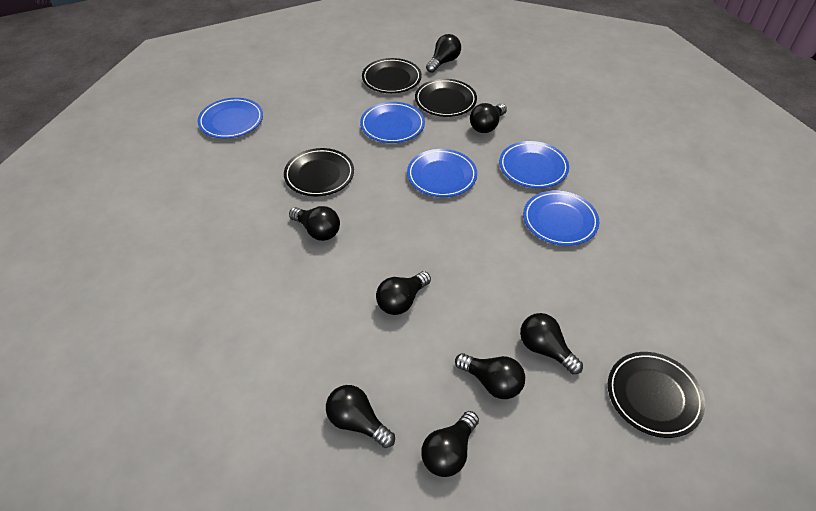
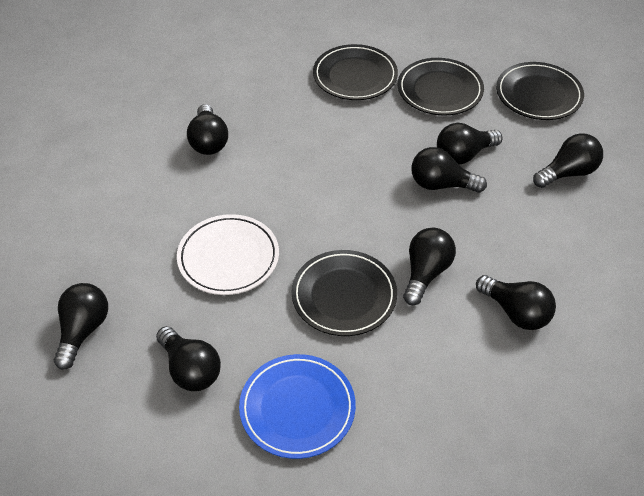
blue plate: 5 -> 1
white plate: 0 -> 1

